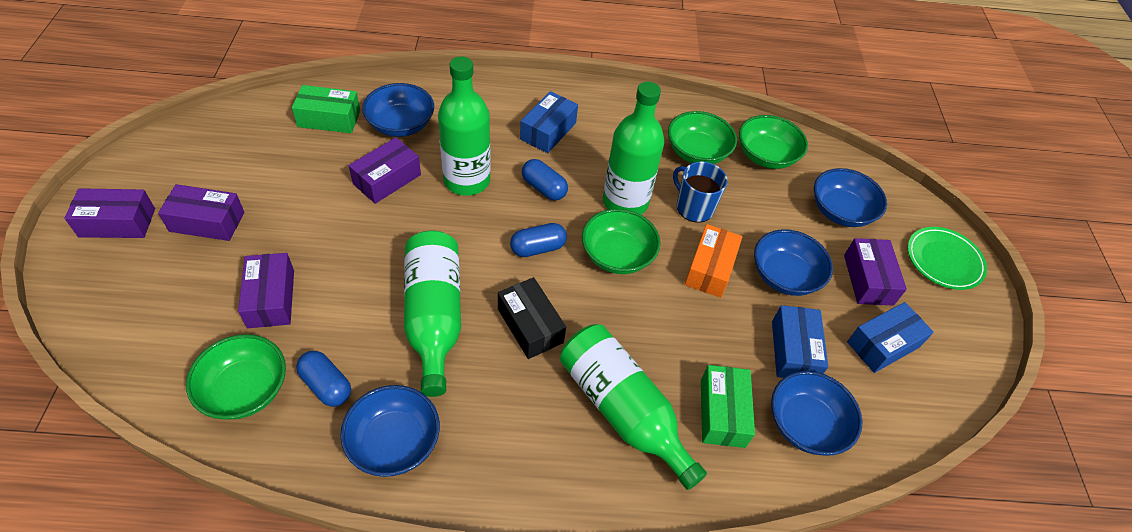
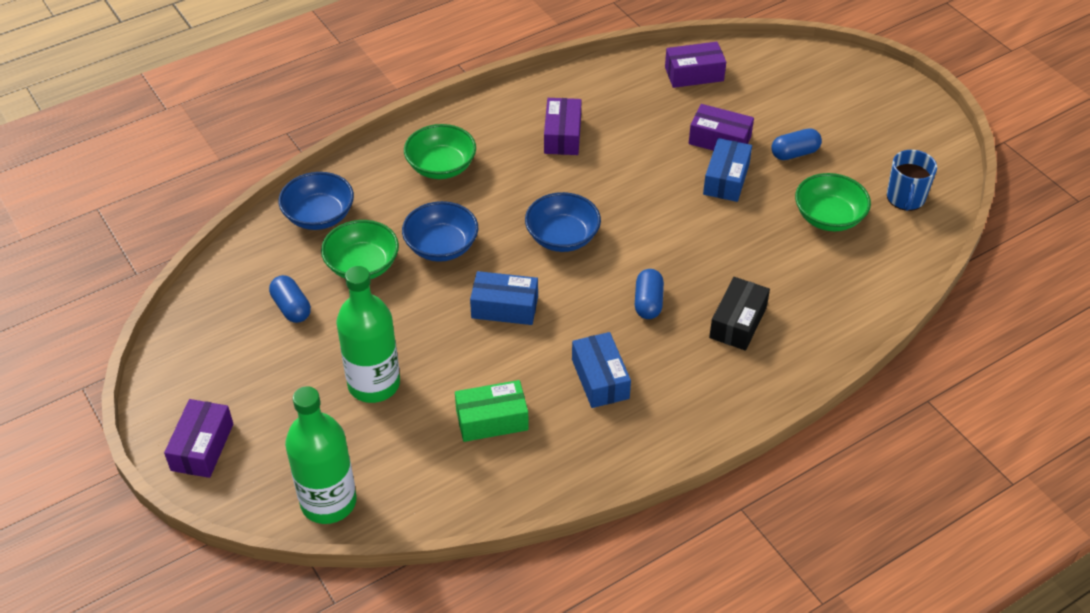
blue bowl: 5 -> 3
green bottle: 4 -> 2
green bowl: 4 -> 3
green box: 2 -> 1
green plate: 1 -> 0
orange box: 1 -> 0
purple box: 5 -> 4

